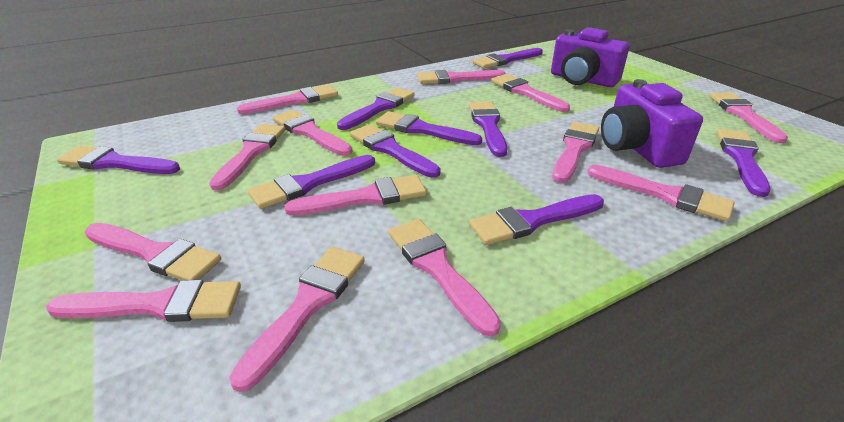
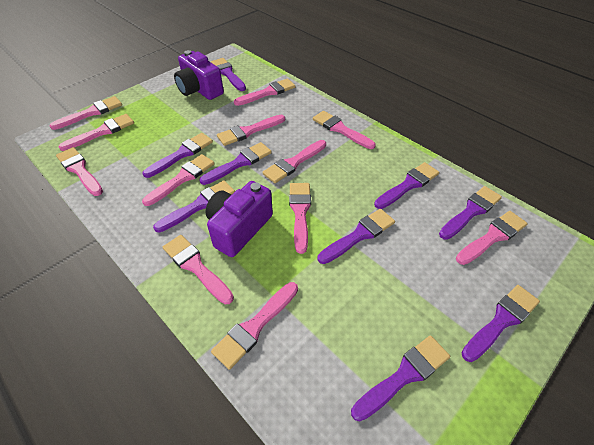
pink brush: 13 -> 12

